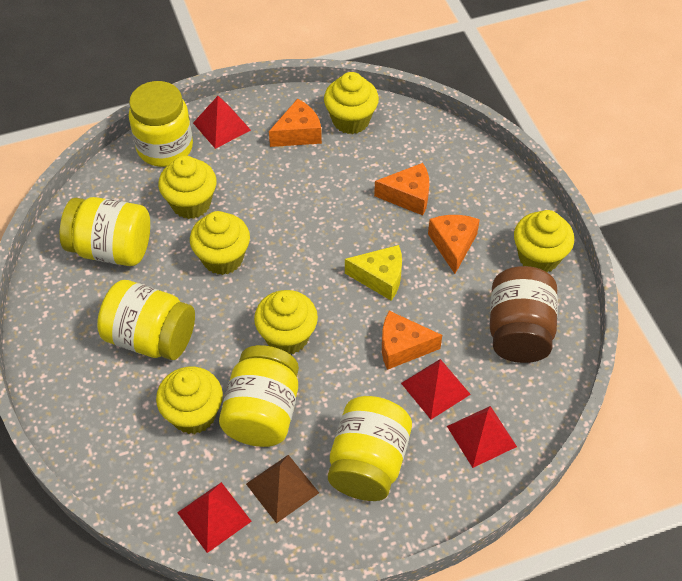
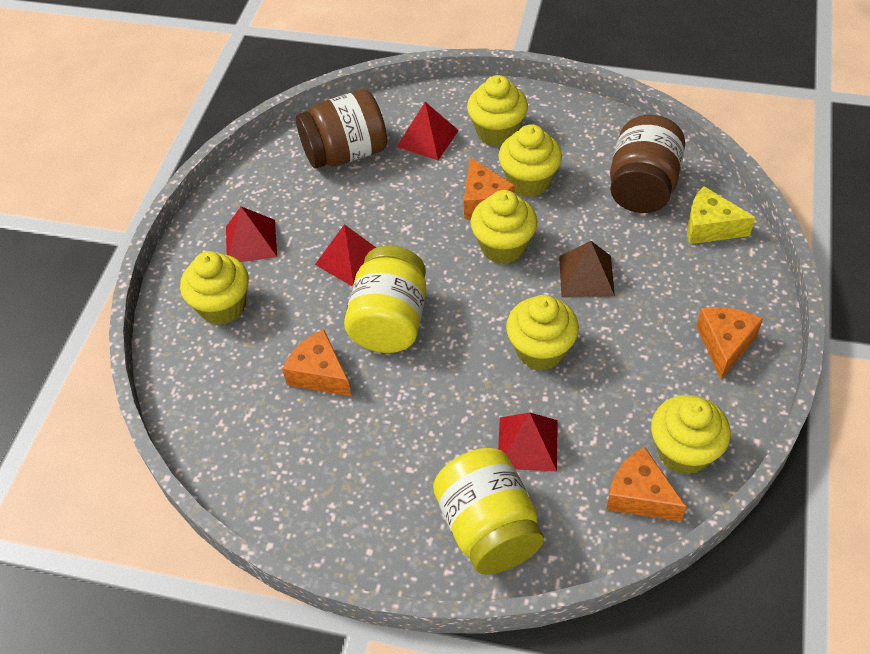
brown jar: 1 -> 2
yellow jar: 5 -> 2

